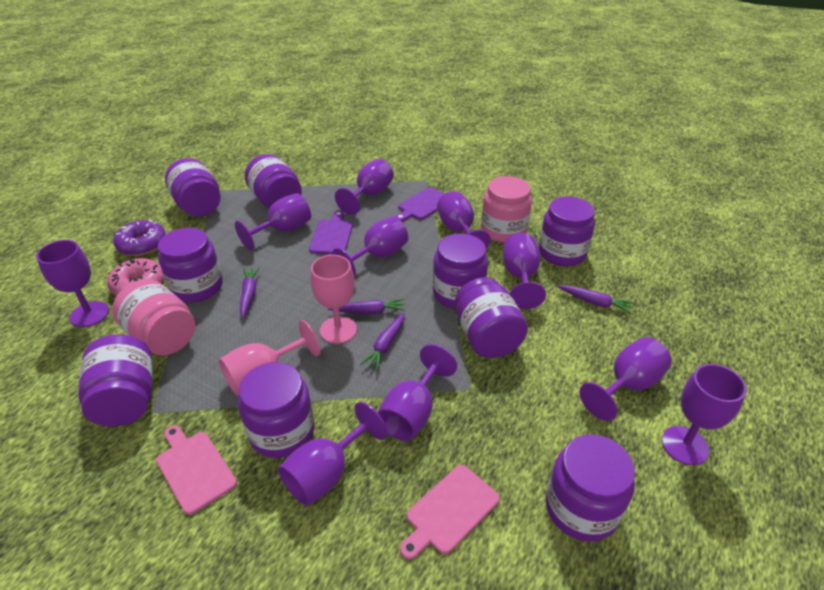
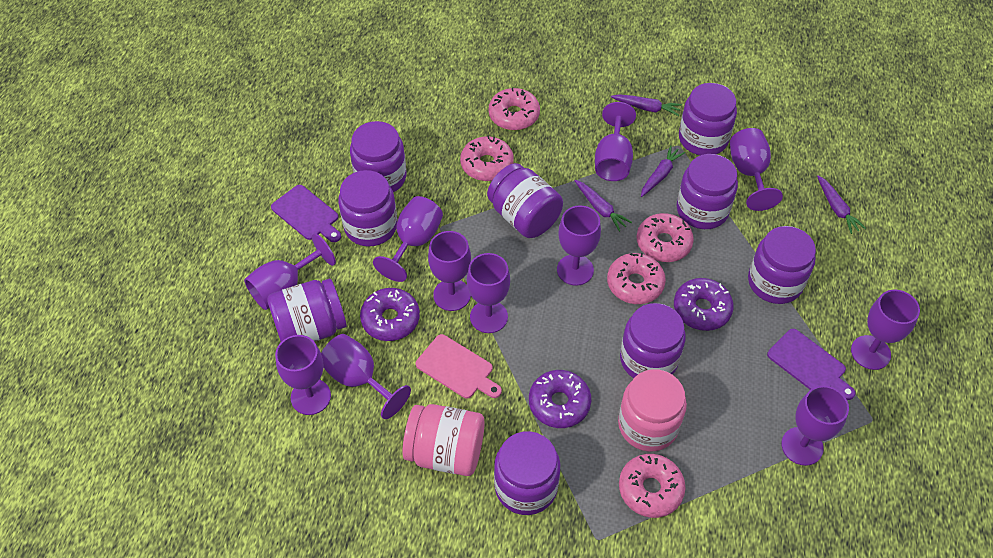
pink cutting board: 2 -> 1
pink donut: 1 -> 5
pink goblet: 2 -> 0
purple donut: 1 -> 3
purple goblet: 10 -> 11

